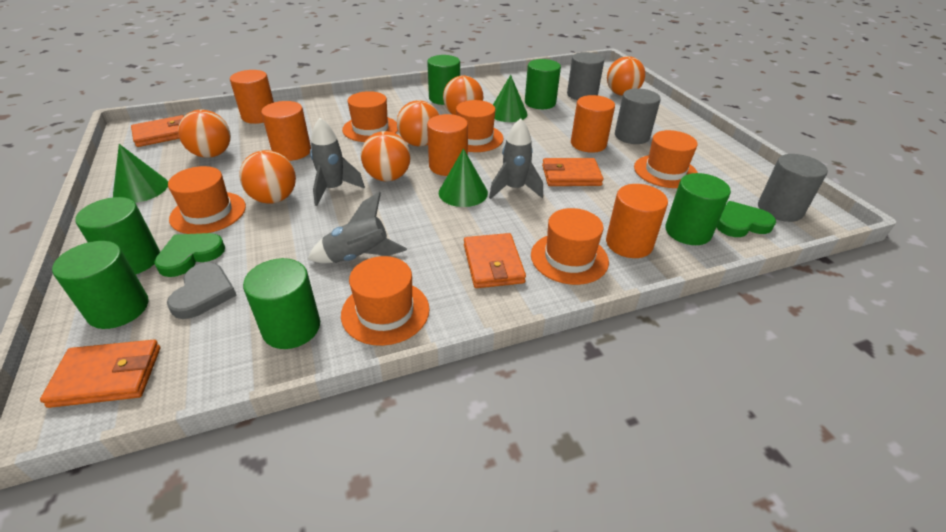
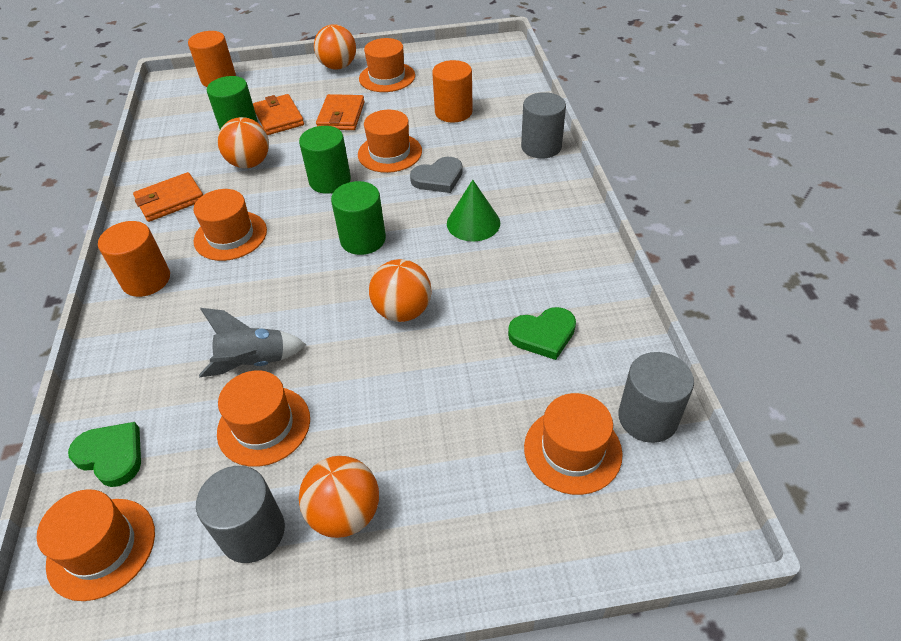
green cone: 3 -> 1
green cylinder: 6 -> 3
grey rocket: 3 -> 1
orange ball: 6 -> 4
orange cylinder: 5 -> 3
orange wallet: 4 -> 3

